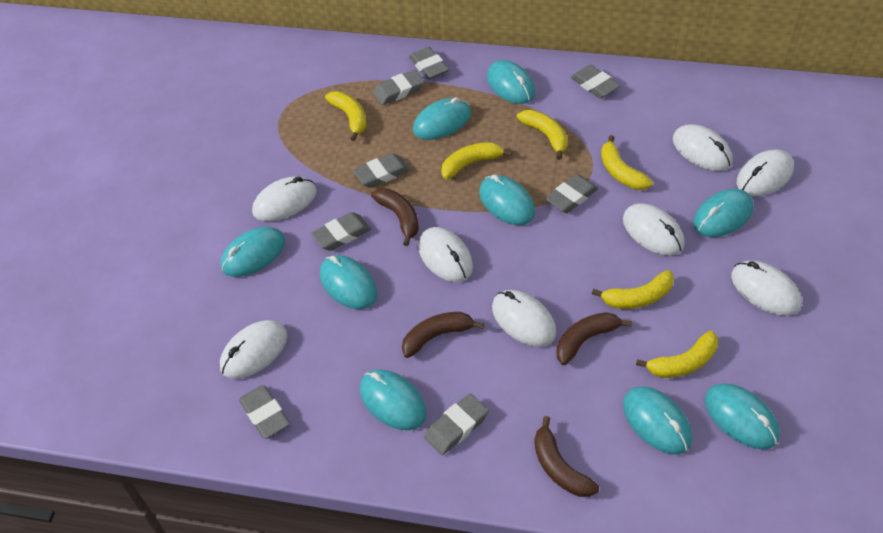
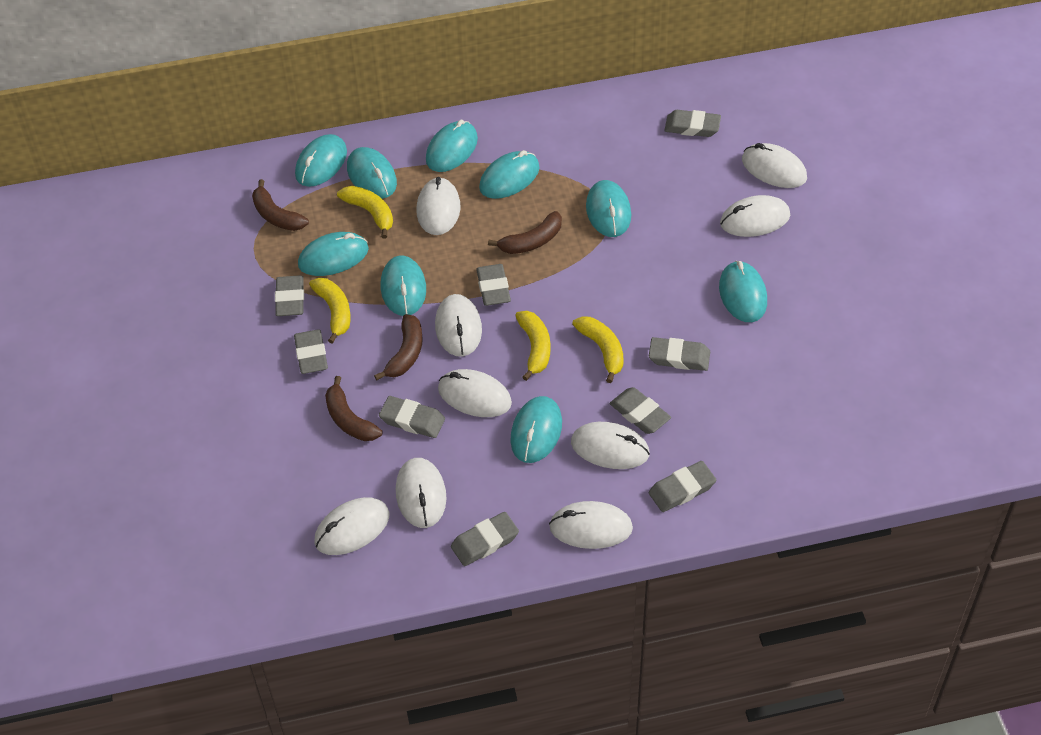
grey eraser: 8 -> 9
white mouse: 8 -> 9
yellow banana: 6 -> 4

